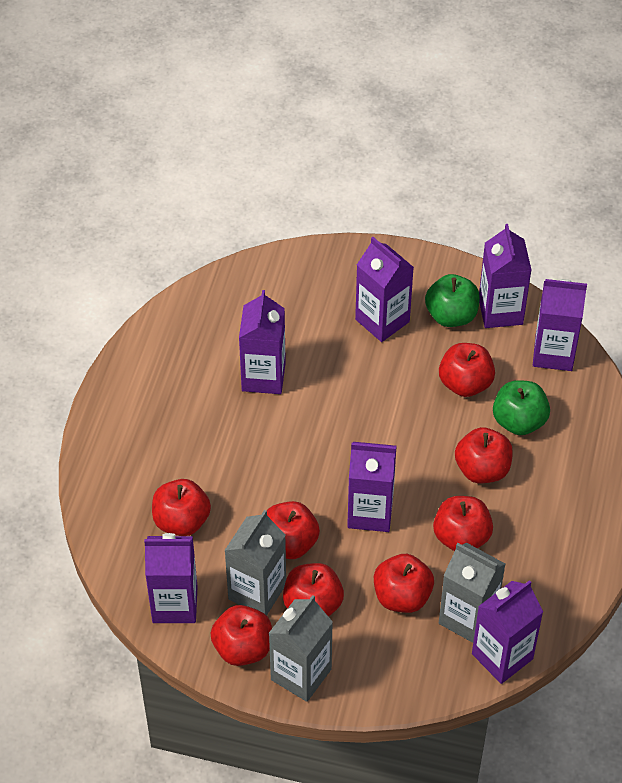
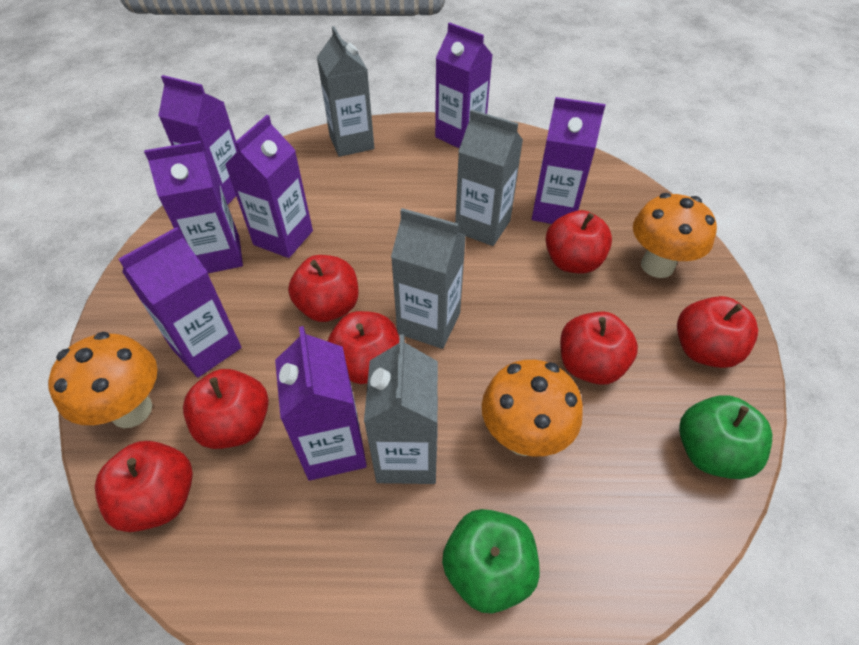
grey carton: 3 -> 4
orange mushroom: 0 -> 3
red apple: 8 -> 7

